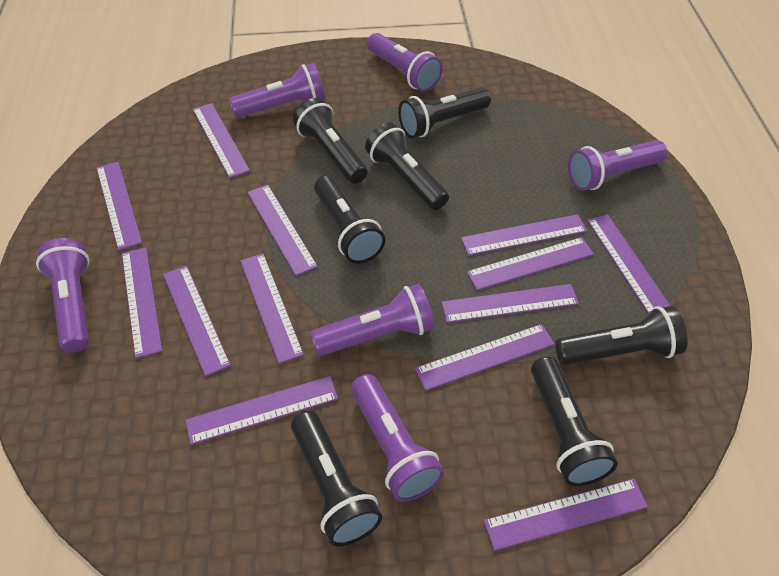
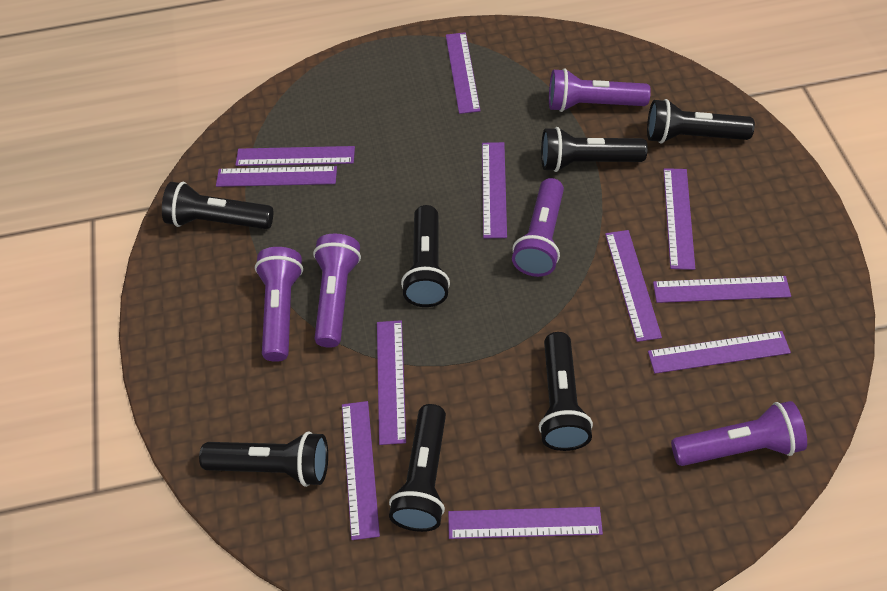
purple flashlight: 6 -> 5
purple ruler: 13 -> 11

